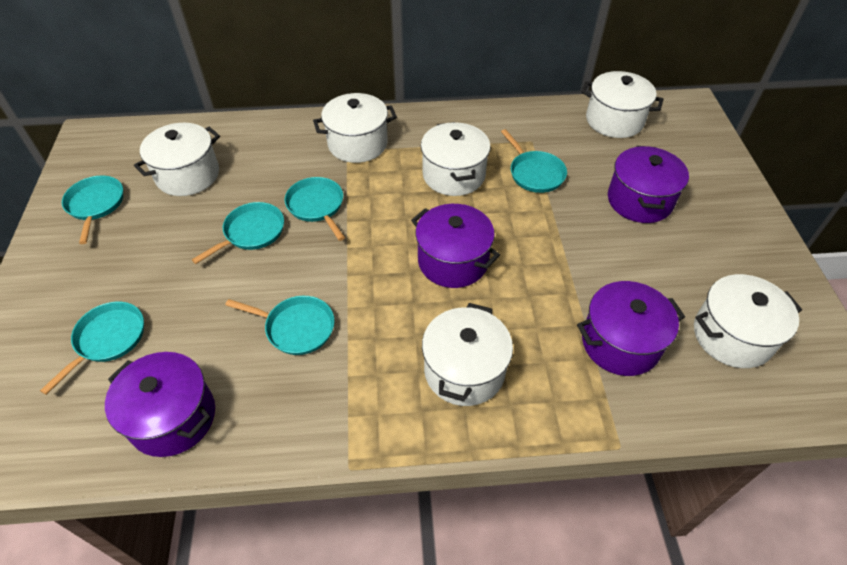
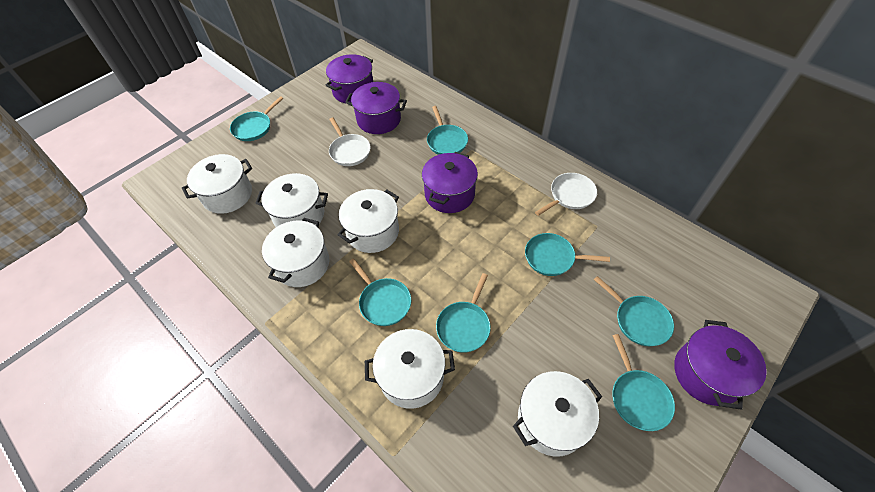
turquoise pan: 6 -> 7
white pan: 0 -> 2

